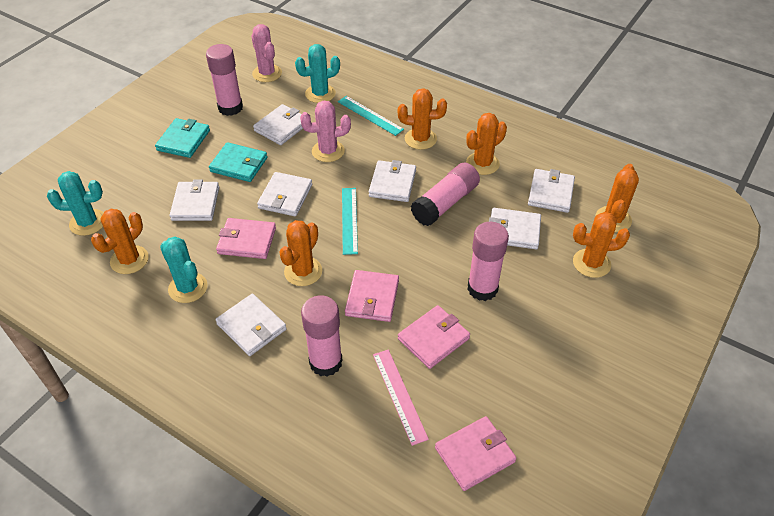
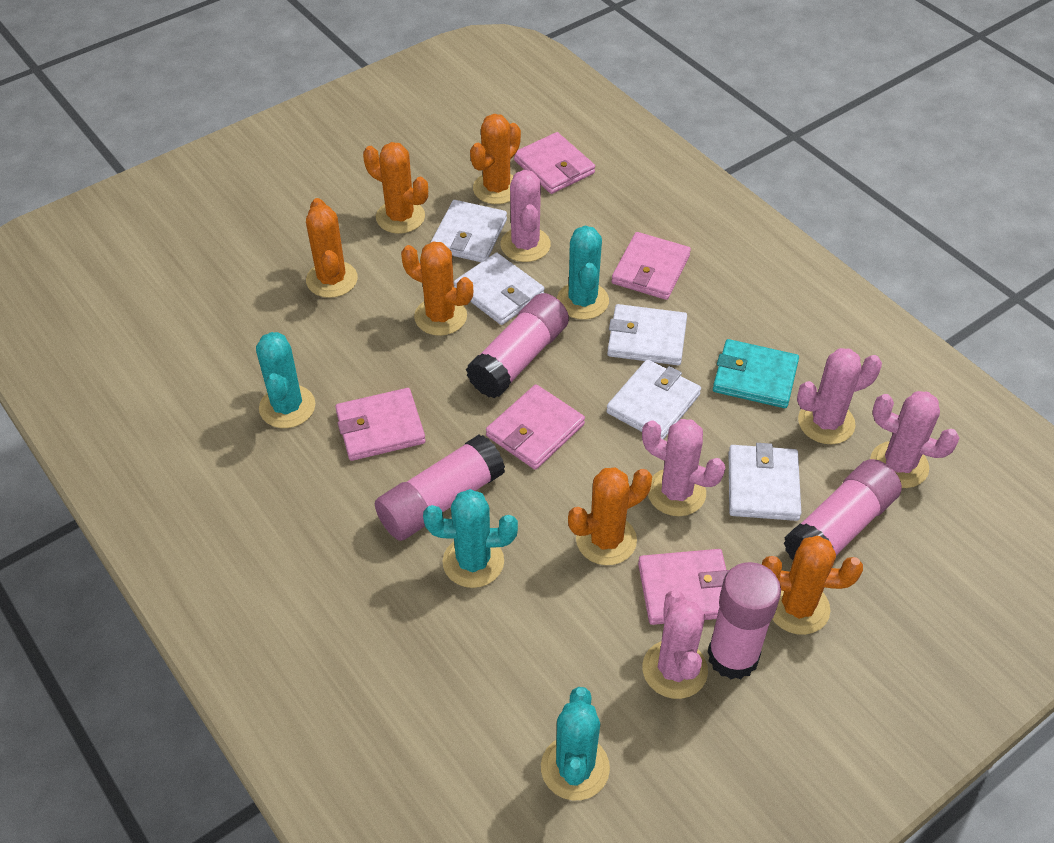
pink cactus: 2 -> 5
pink ruler: 1 -> 0
pink wallet: 4 -> 5
turquoise cactus: 3 -> 4
turquoise ruler: 2 -> 0
turquoise wallet: 2 -> 1
white wallet: 7 -> 5

